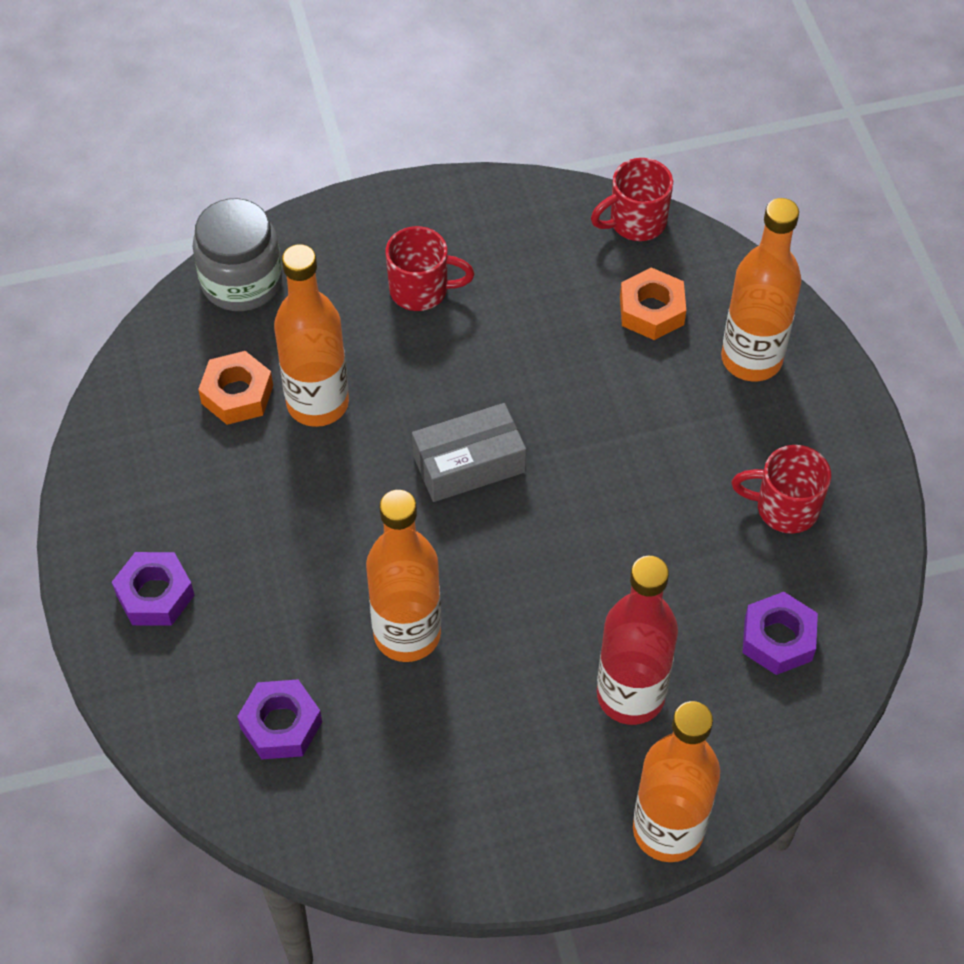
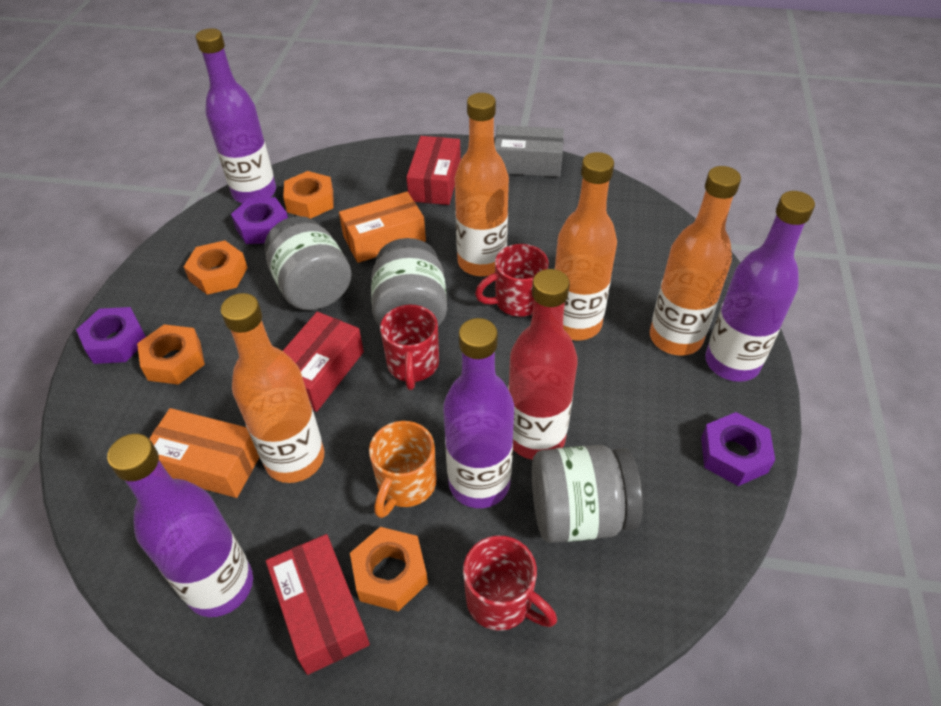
grey jar: 1 -> 3
orange box: 0 -> 2
orange mug: 0 -> 1
orange nut: 2 -> 4
purple bottle: 0 -> 4
red box: 0 -> 3

